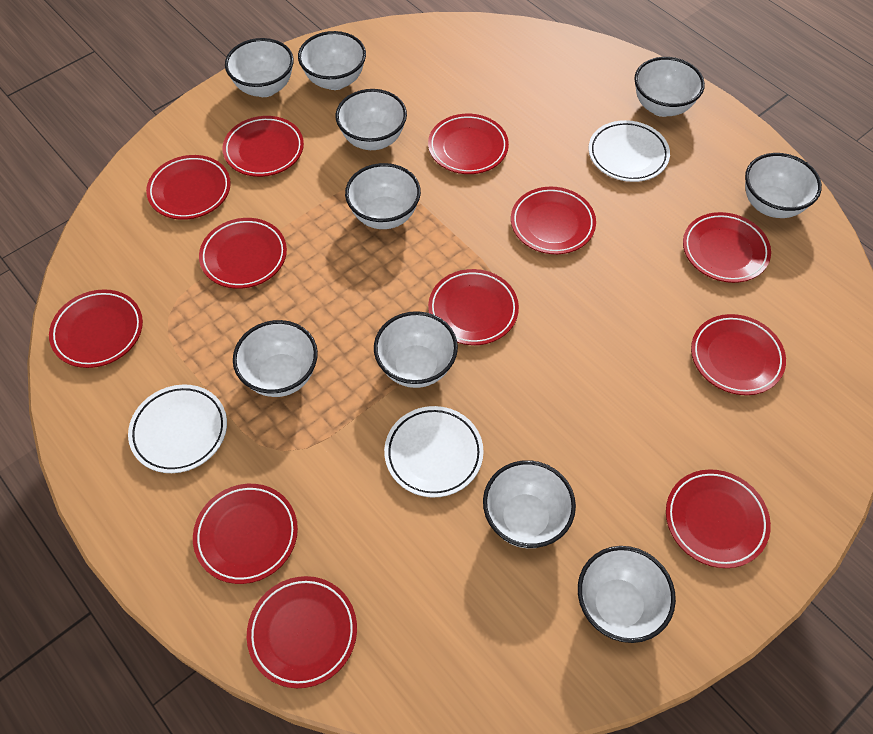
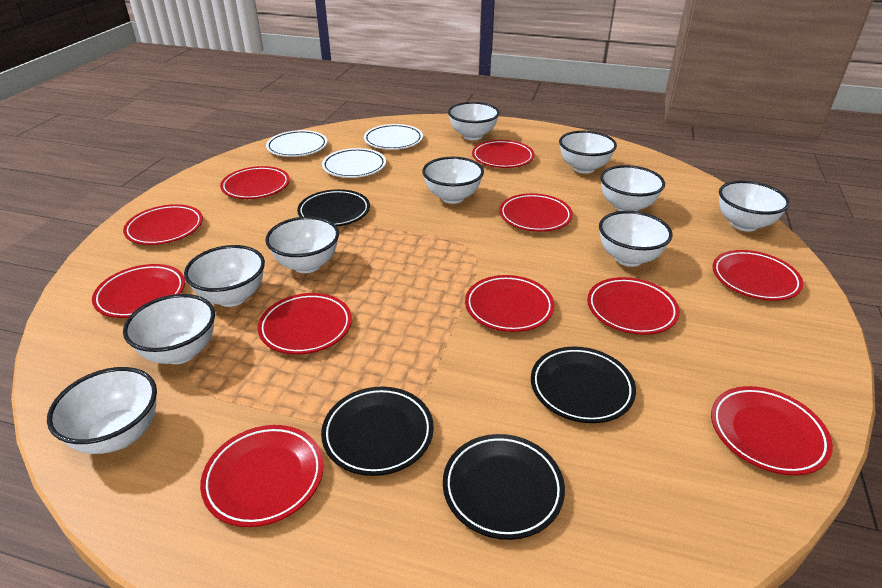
black plate: 0 -> 4
red plate: 12 -> 11

